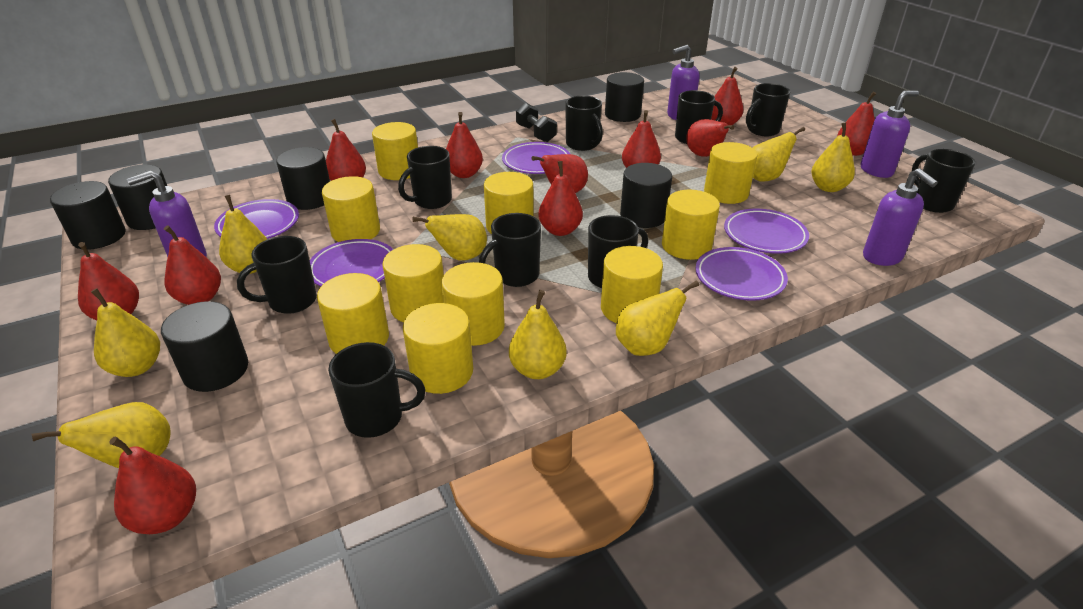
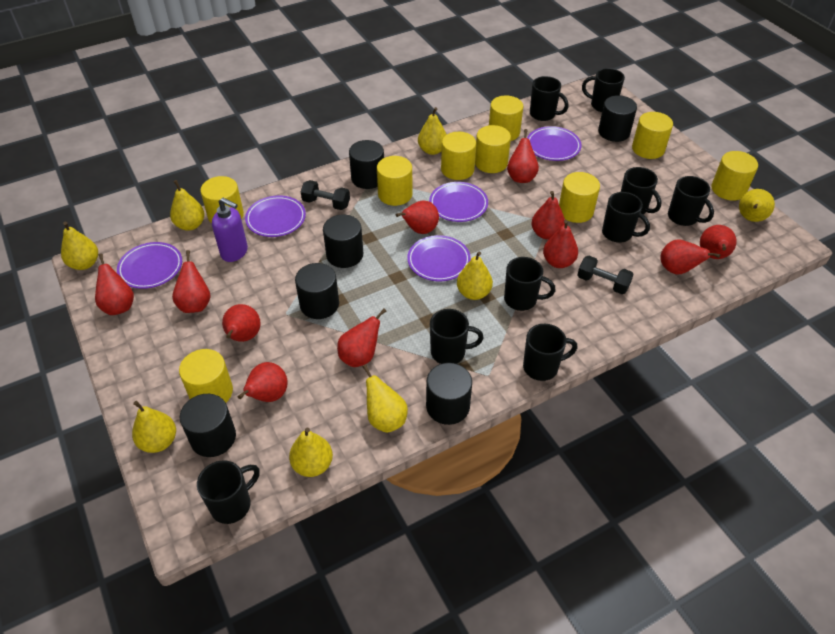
black dumbbell: 1 -> 2
purple soap dispenser: 4 -> 1
yellow cylinder: 10 -> 9

